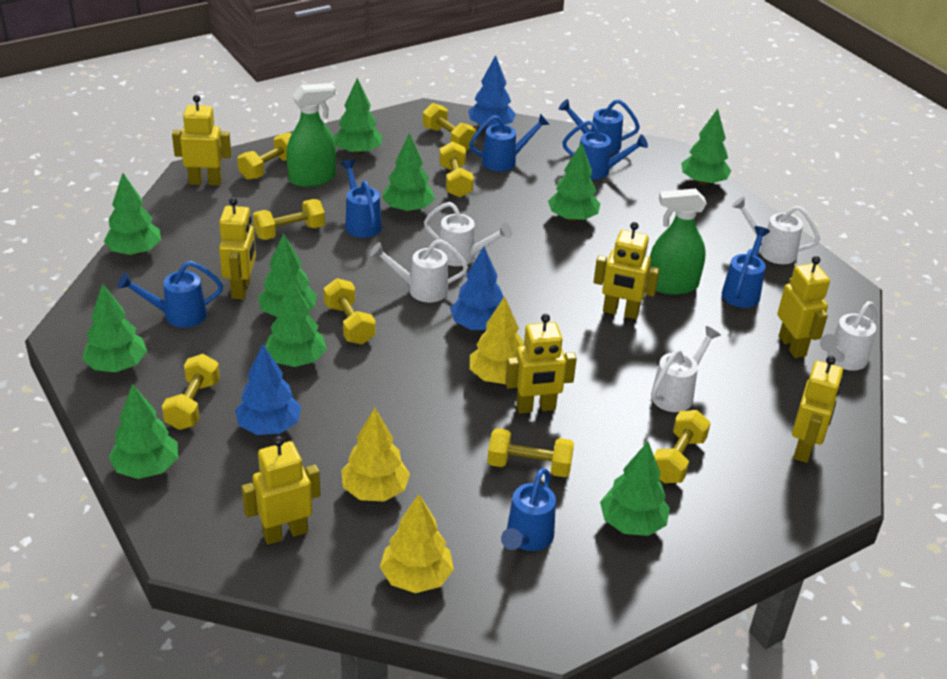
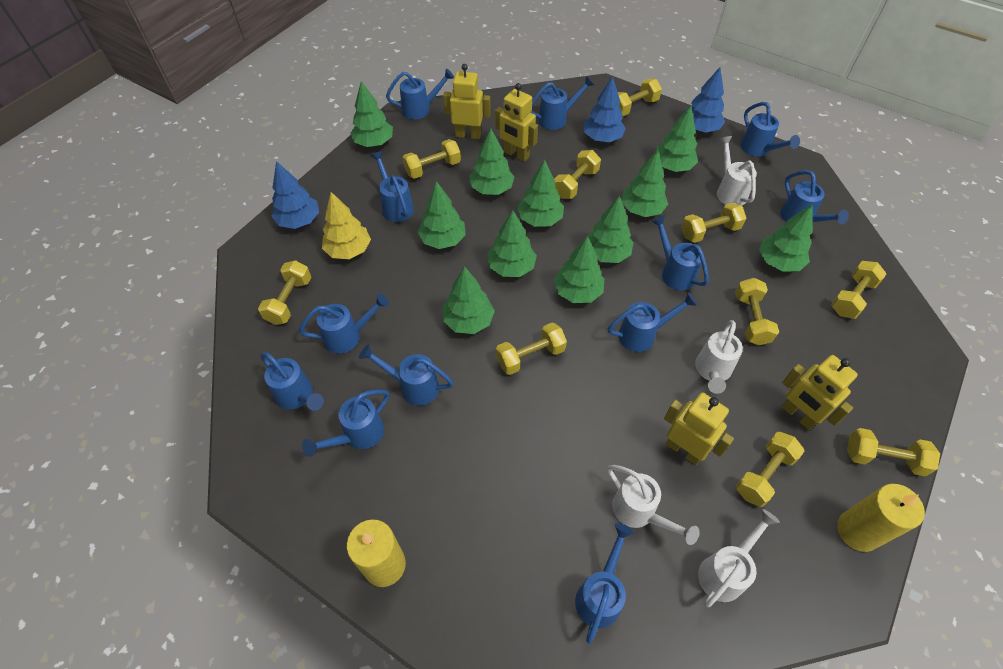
blue watering can: 7 -> 12
green spray bottle: 2 -> 0
green tree: 10 -> 11
white watering can: 5 -> 4
yellow candle: 0 -> 2
yellow dumbbell: 8 -> 10
yellow robot: 7 -> 4
yellow tree: 3 -> 1

